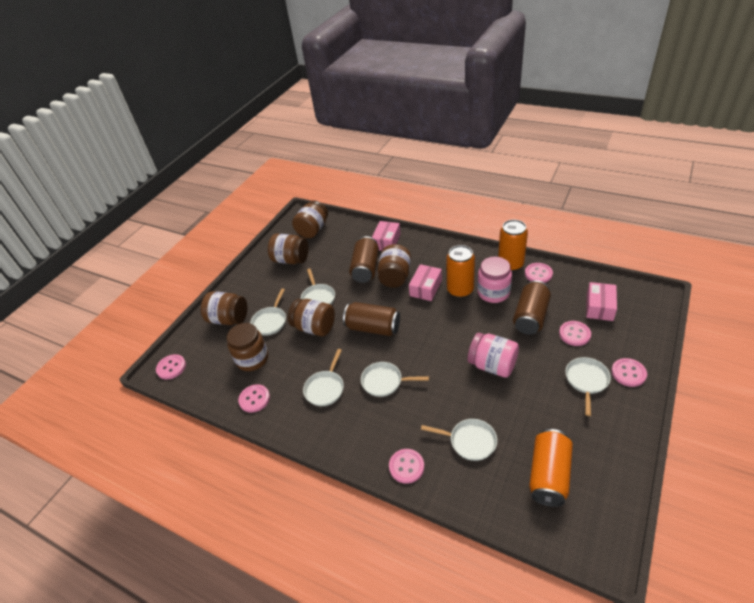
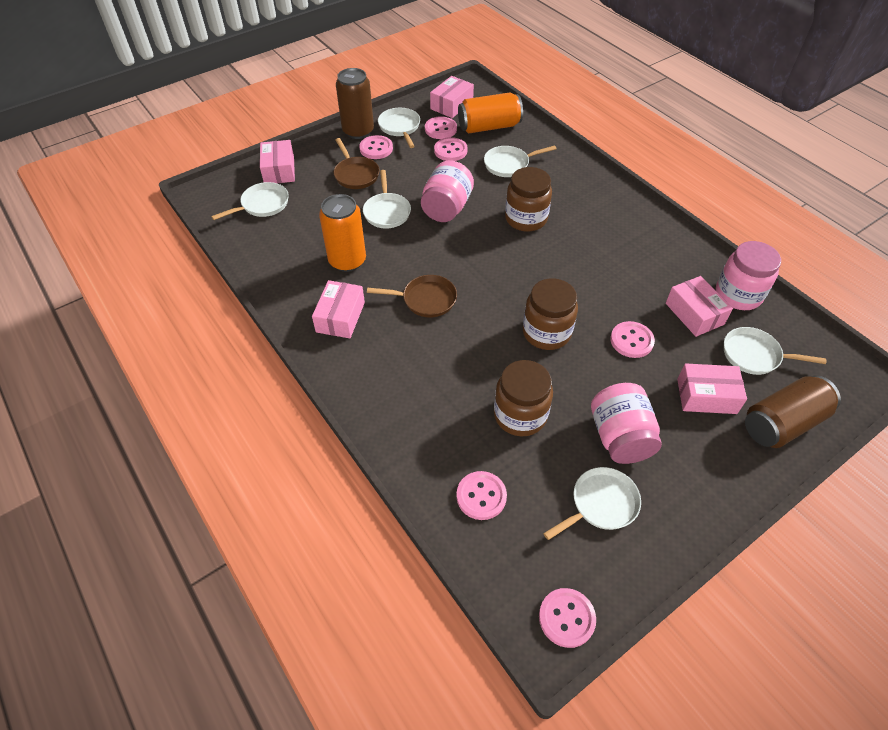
brown can: 3 -> 2
brown jar: 6 -> 3
brown pan: 0 -> 2
orange can: 3 -> 2
pink box: 3 -> 5
pink jar: 2 -> 3

